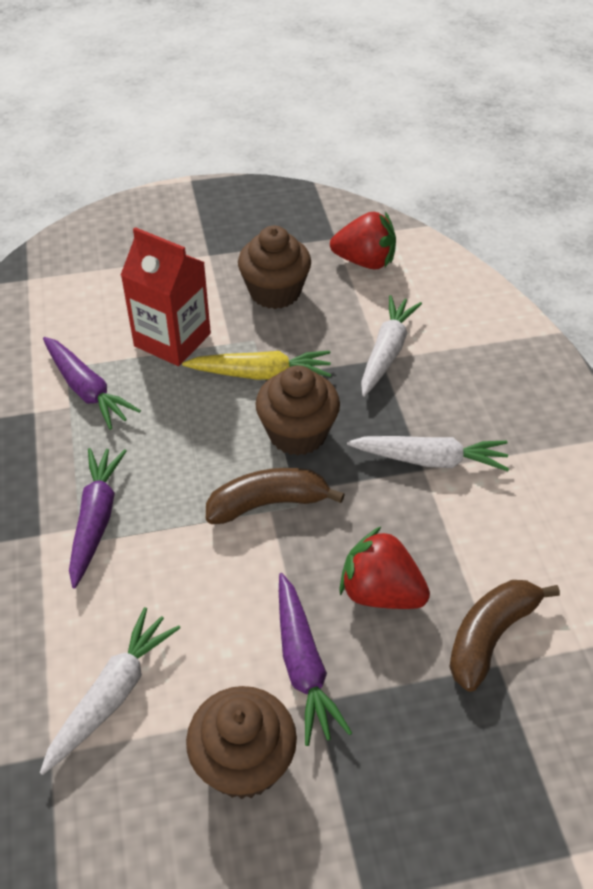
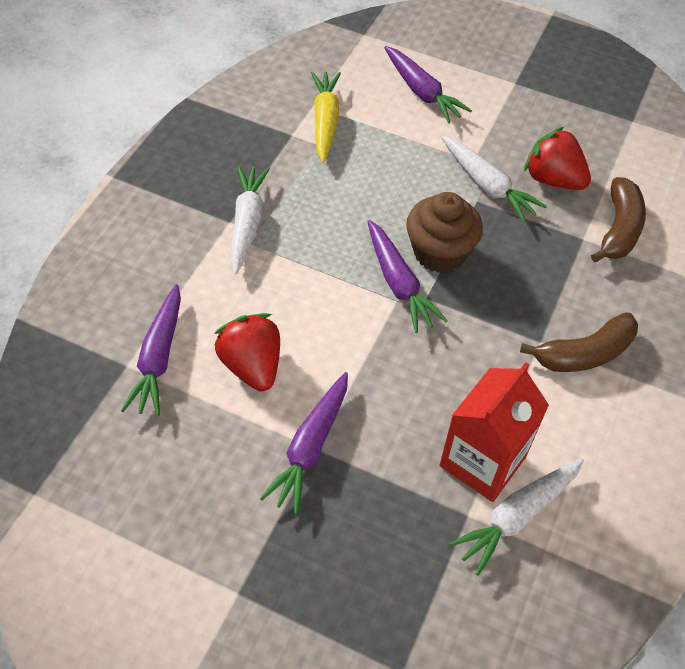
brown cupcake: 3 -> 1
purple carrot: 3 -> 4

